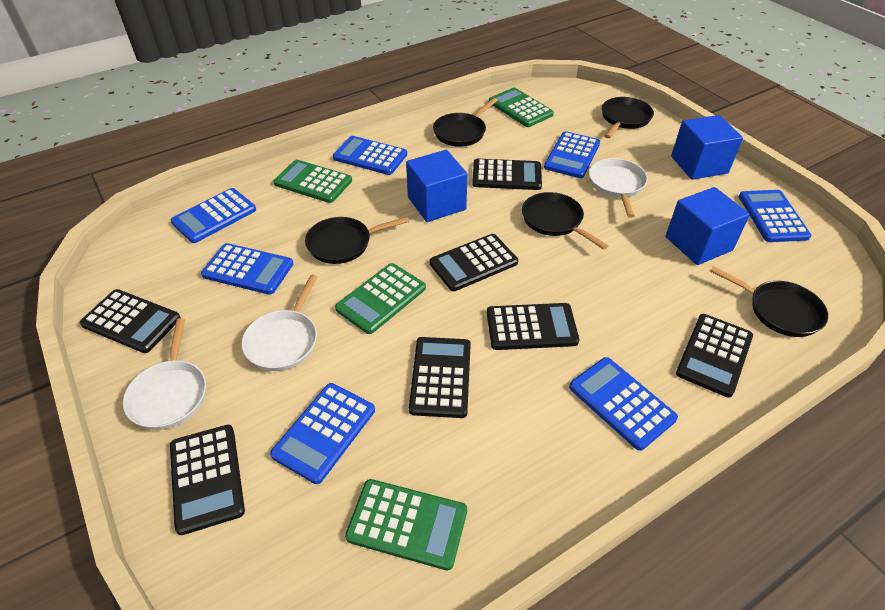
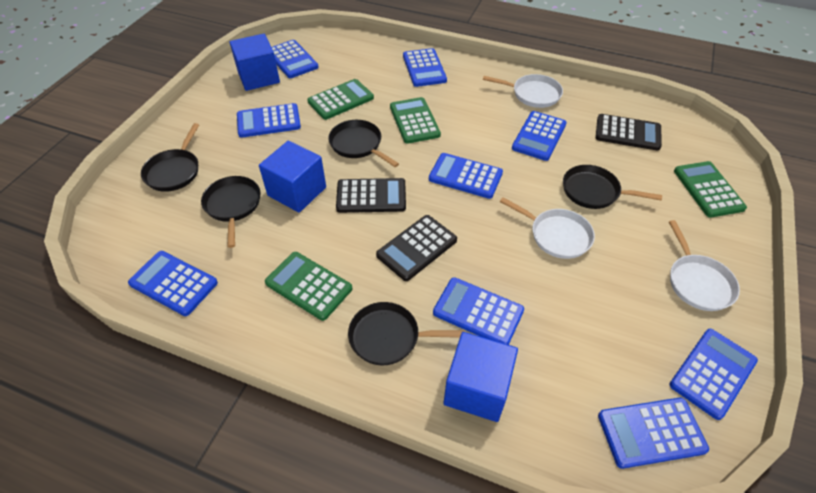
black calculator: 7 -> 3
blue calculator: 7 -> 9

